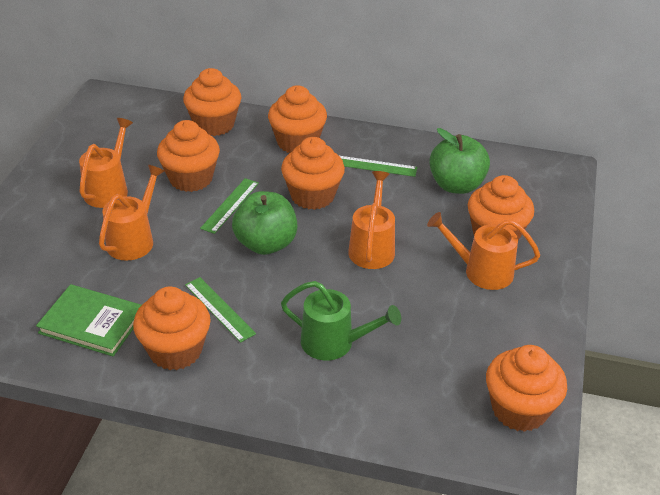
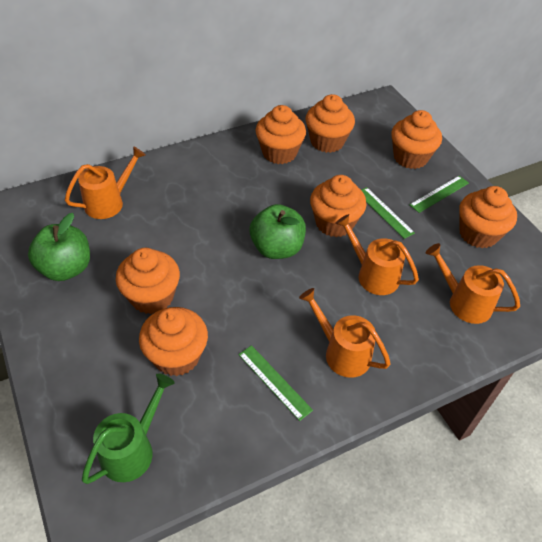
green book: 1 -> 0

